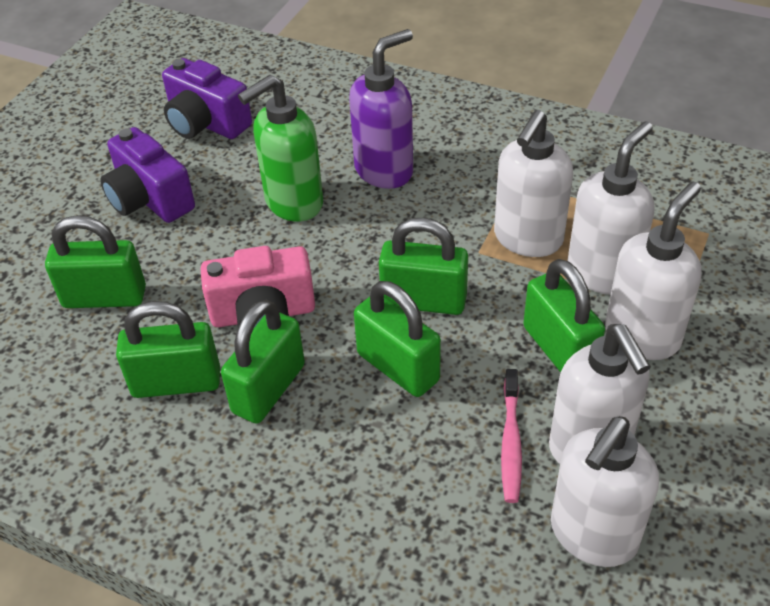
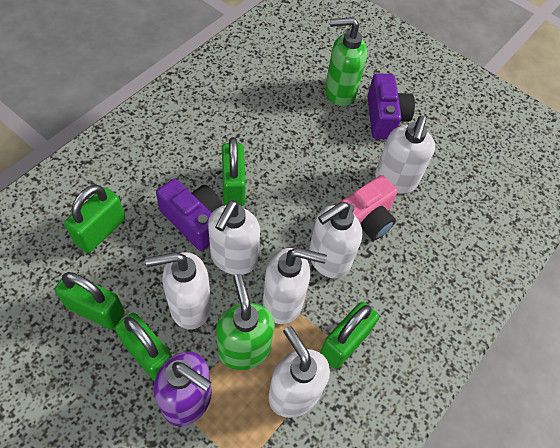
green padlock: 6 -> 5
green soap dispenser: 1 -> 2
pink toothbrush: 1 -> 0
white soap dispenser: 5 -> 6

